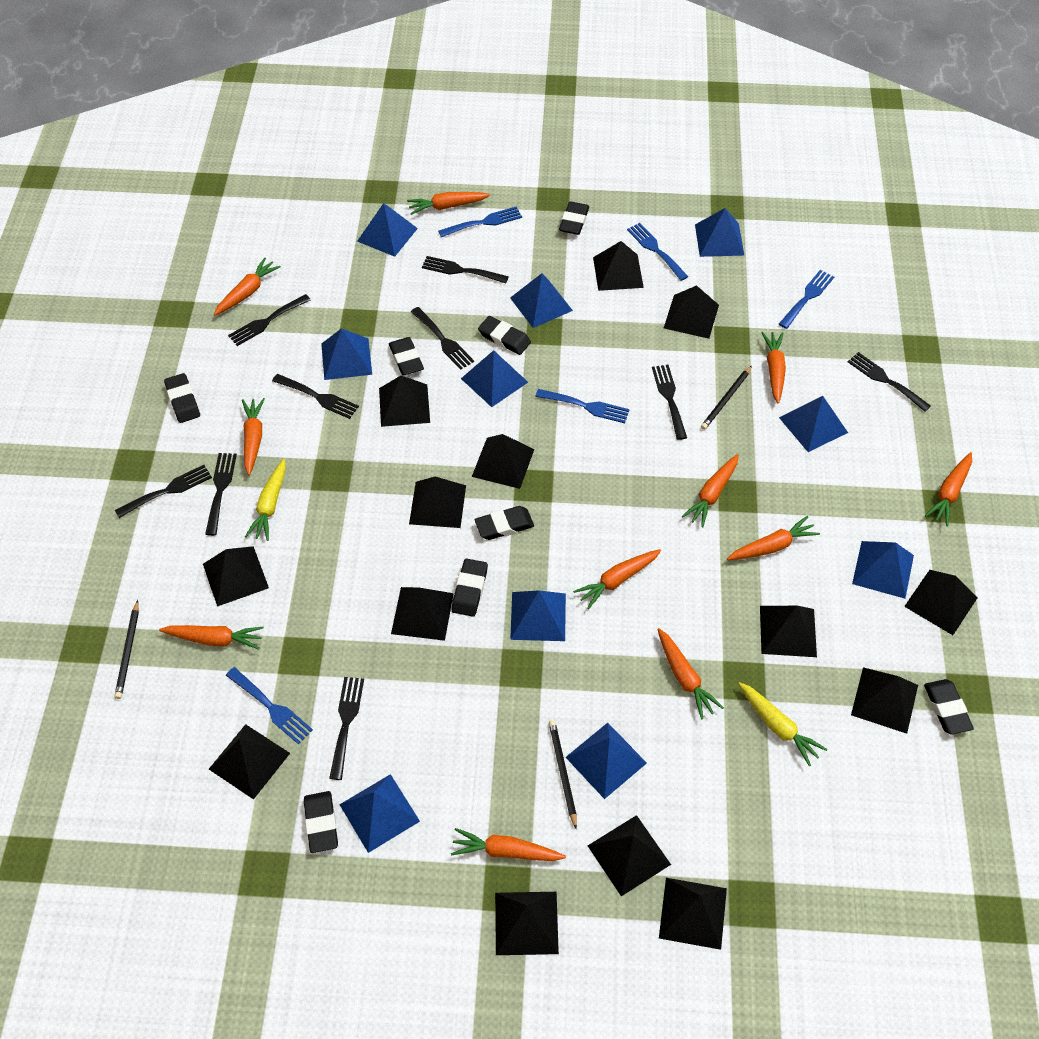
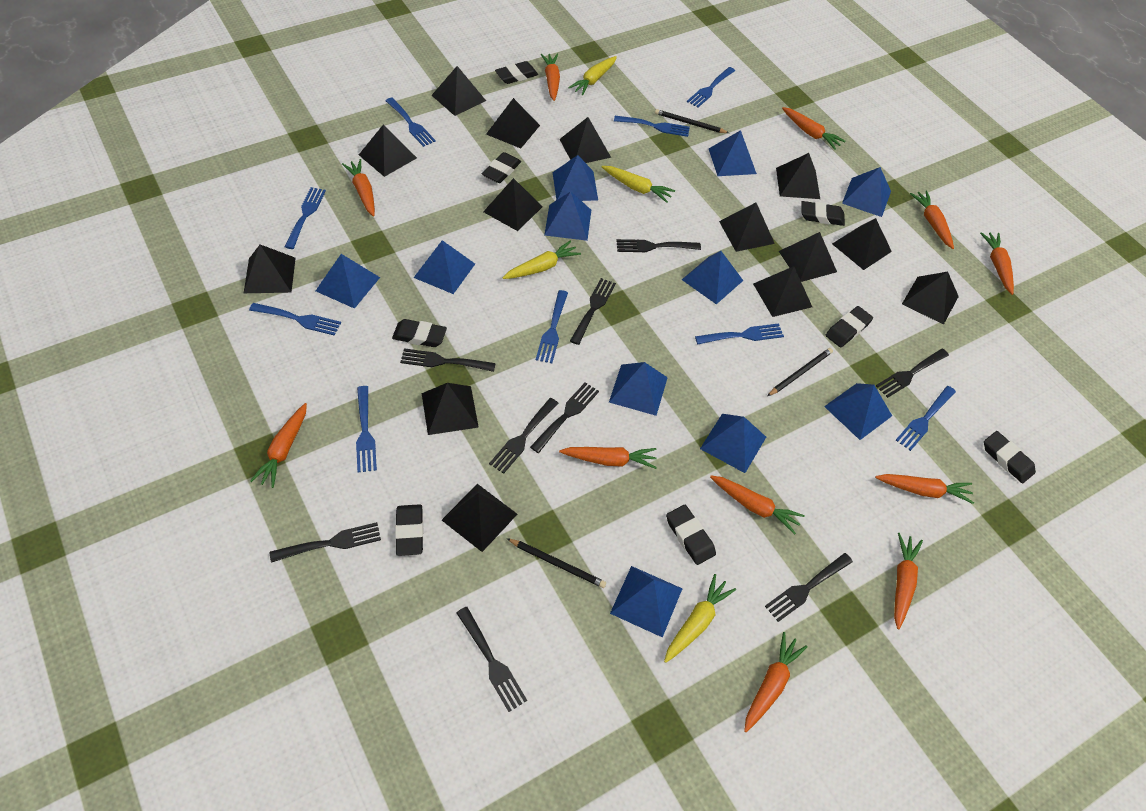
blue fork: 5 -> 9
blue pyramid: 10 -> 11
yellow carrot: 2 -> 4

